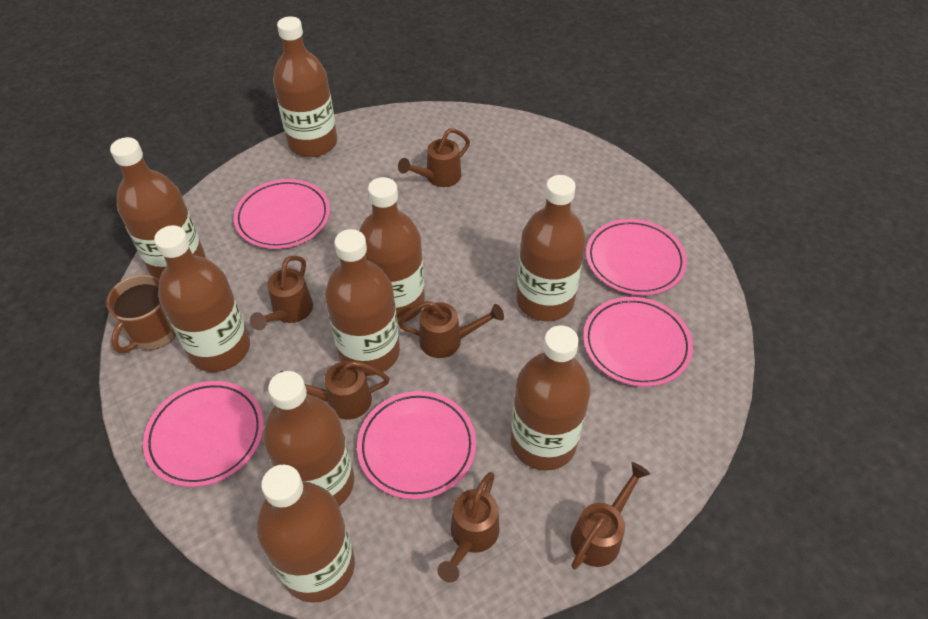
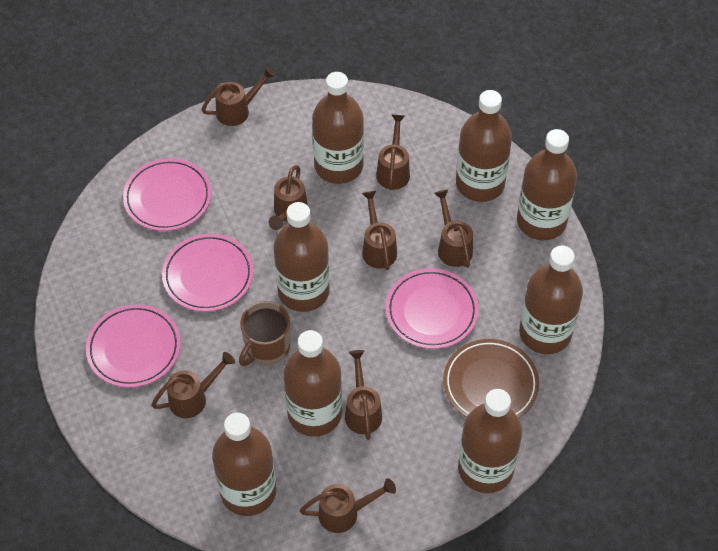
brown bottle: 9 -> 8
brown plate: 0 -> 1
brown watering can: 6 -> 8
pink plate: 5 -> 4

